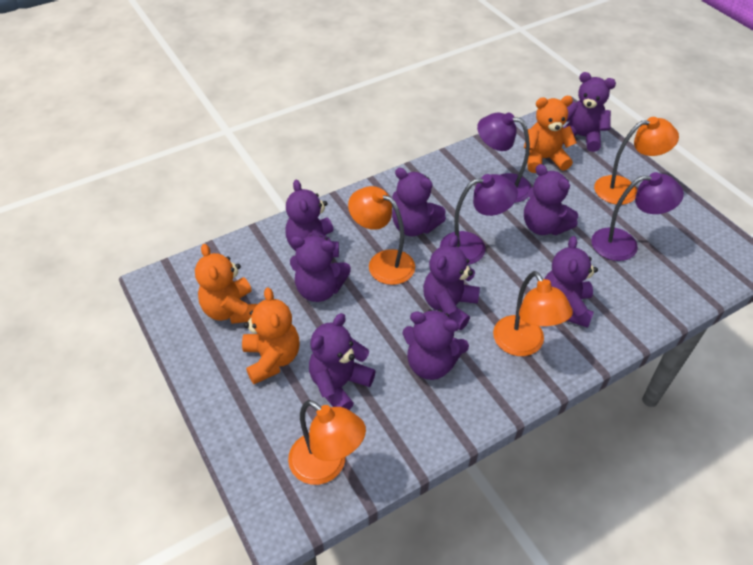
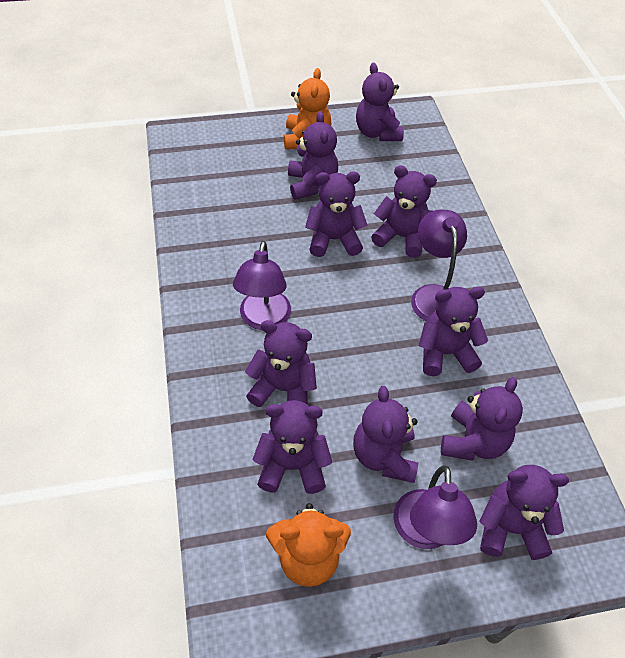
orange lamp: 4 -> 0
orange teddy bear: 3 -> 2
purple teddy bear: 9 -> 10

